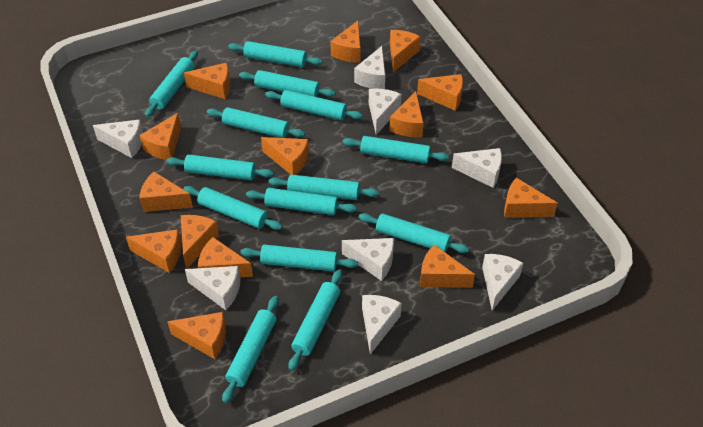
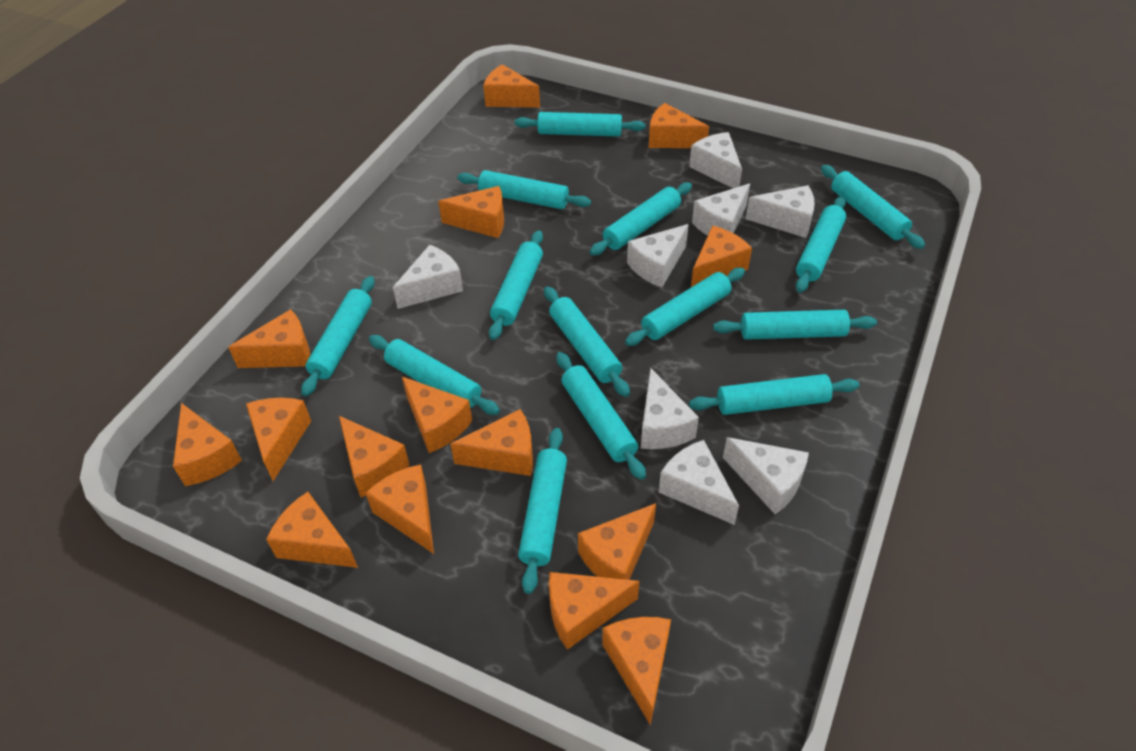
orange cheese: 14 -> 15

